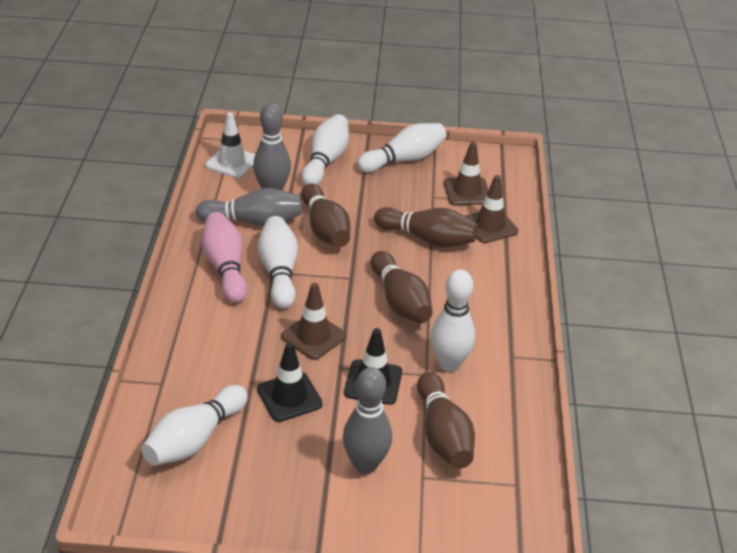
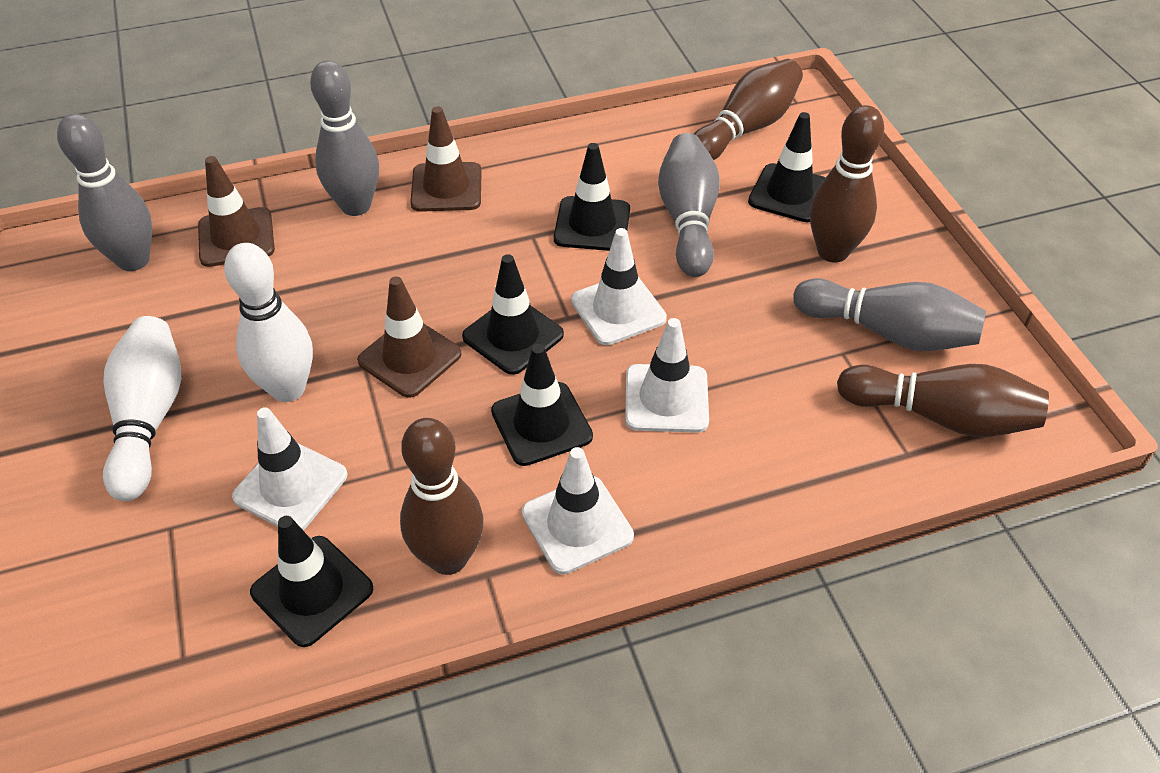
black traffic cone: 2 -> 5
grey bowling pin: 3 -> 4
pink bowling pin: 1 -> 0
white bowling pin: 5 -> 2
white traffic cone: 1 -> 4

